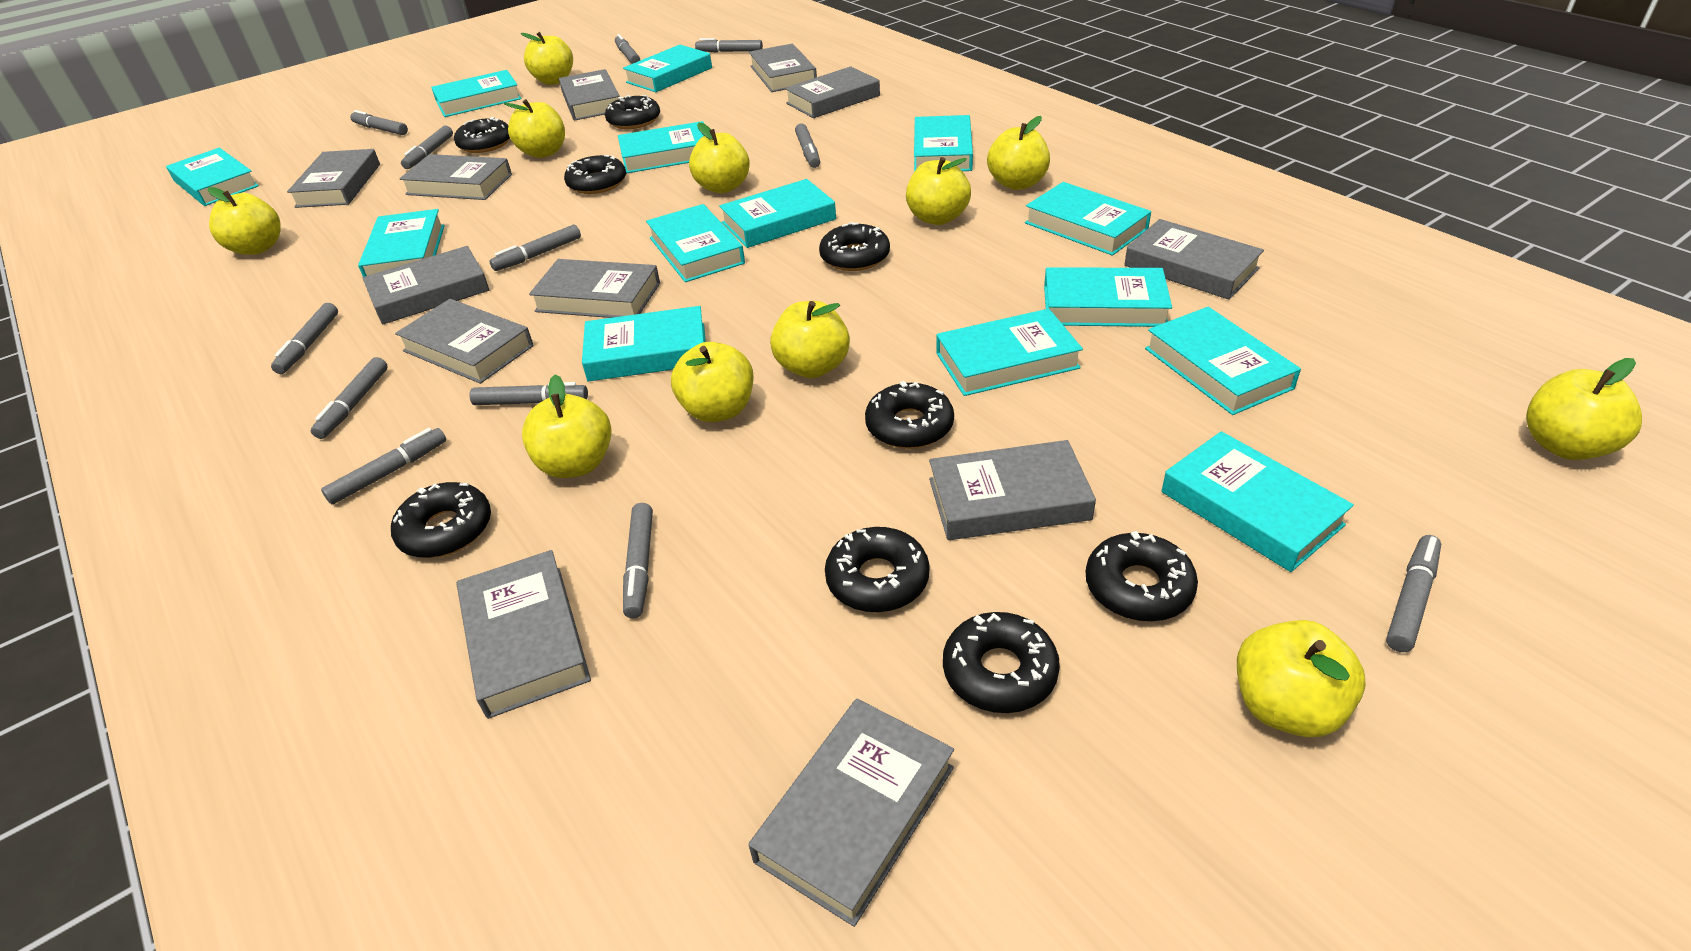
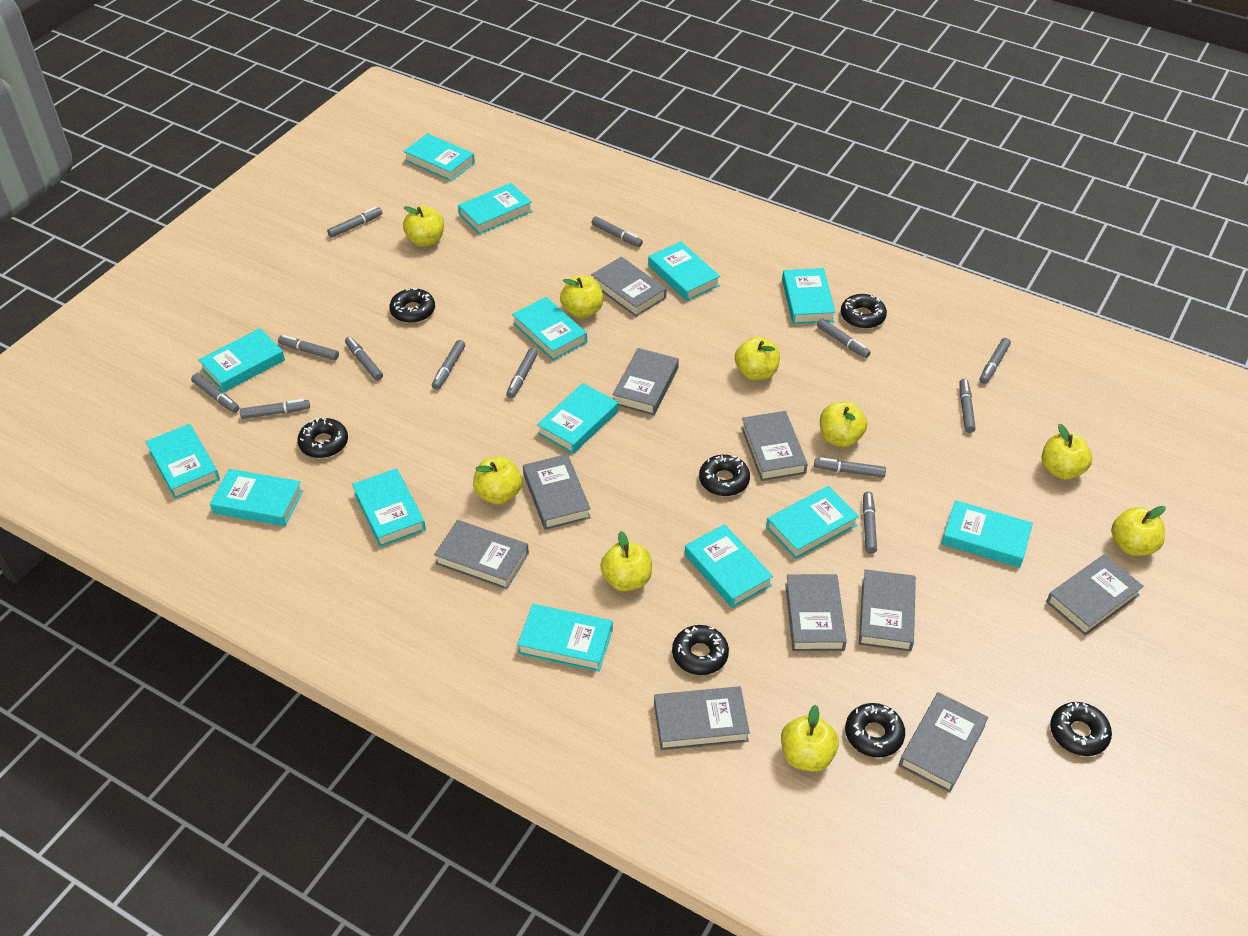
black donut: 9 -> 7
grey book: 12 -> 10
grey marker: 12 -> 13
yellow apple: 11 -> 9

